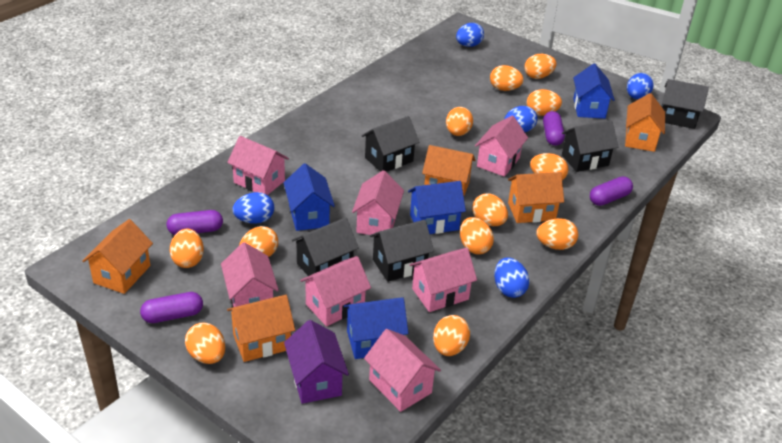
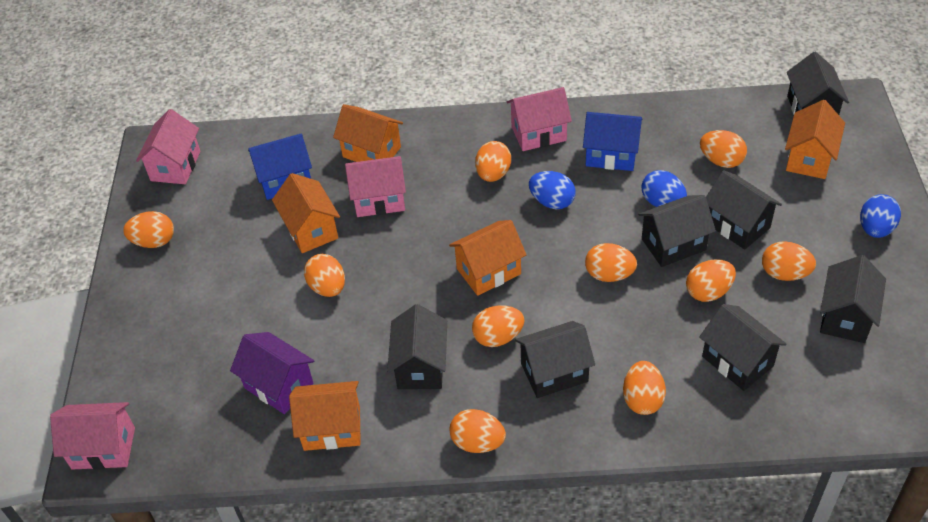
black house: 5 -> 7
blue egg: 5 -> 3
blue house: 4 -> 2
orange egg: 12 -> 10
pink house: 7 -> 4
purple capsule: 4 -> 0

